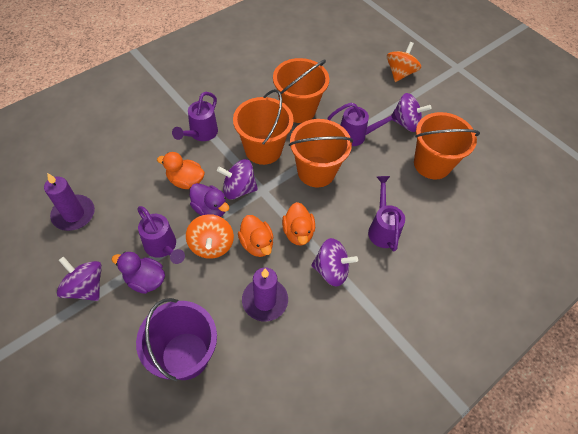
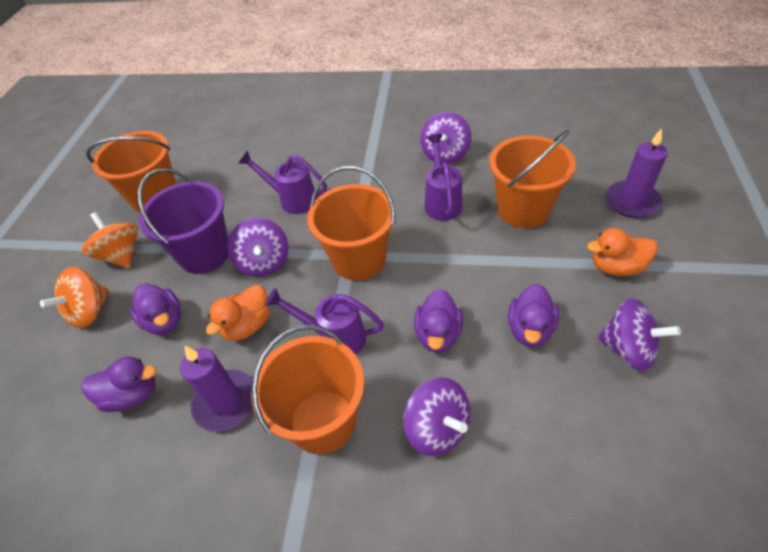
orange duck: 3 -> 2
purple duck: 2 -> 4
purple watering can: 4 -> 3

